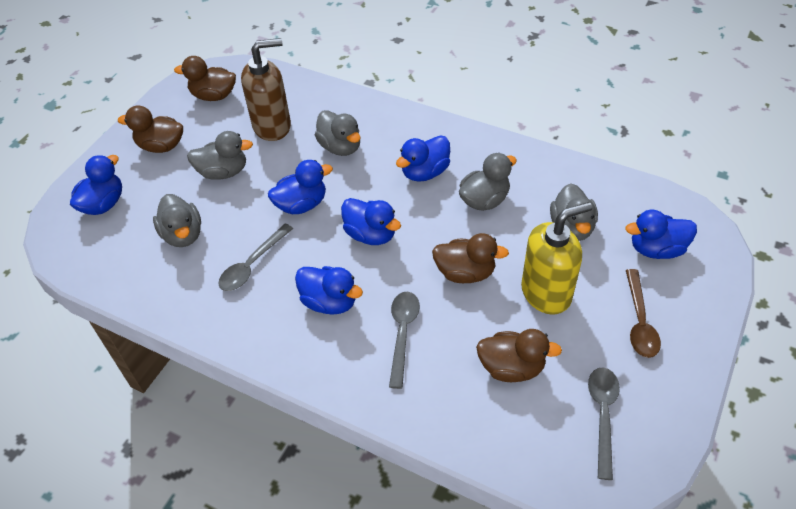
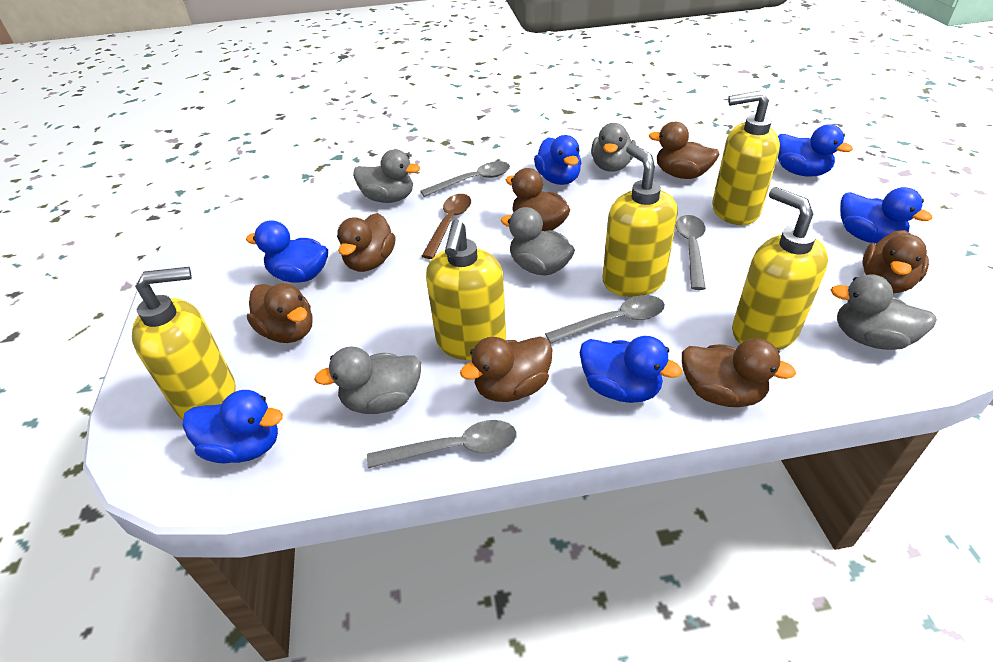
brown duck: 4 -> 7
brown soap dispenser: 1 -> 0
grey spoon: 3 -> 4
yellow soap dispenser: 1 -> 5

